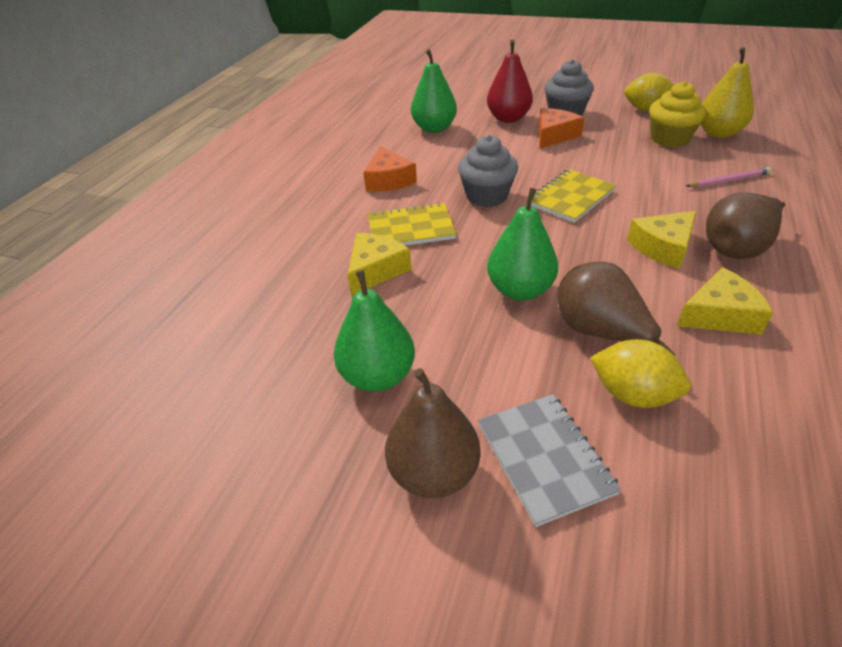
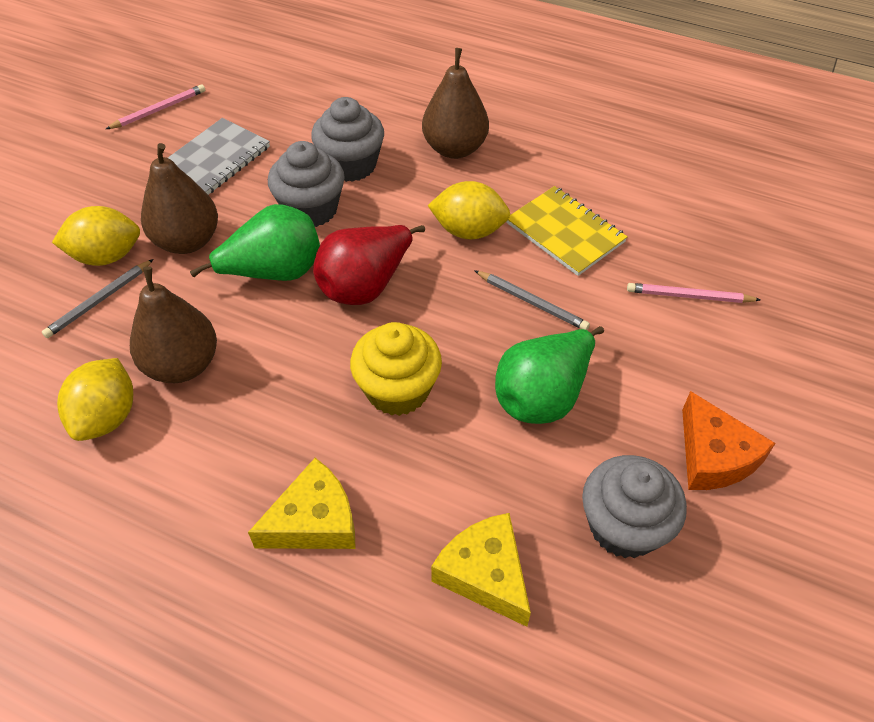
green pear: 3 -> 2
grey cupcake: 2 -> 3
grey pencil: 0 -> 2
orange cheese: 2 -> 1
pink pencil: 1 -> 2
yellow cheese: 3 -> 2
yellow lemon: 2 -> 3
yellow notebook: 2 -> 1
yellow pear: 1 -> 0

